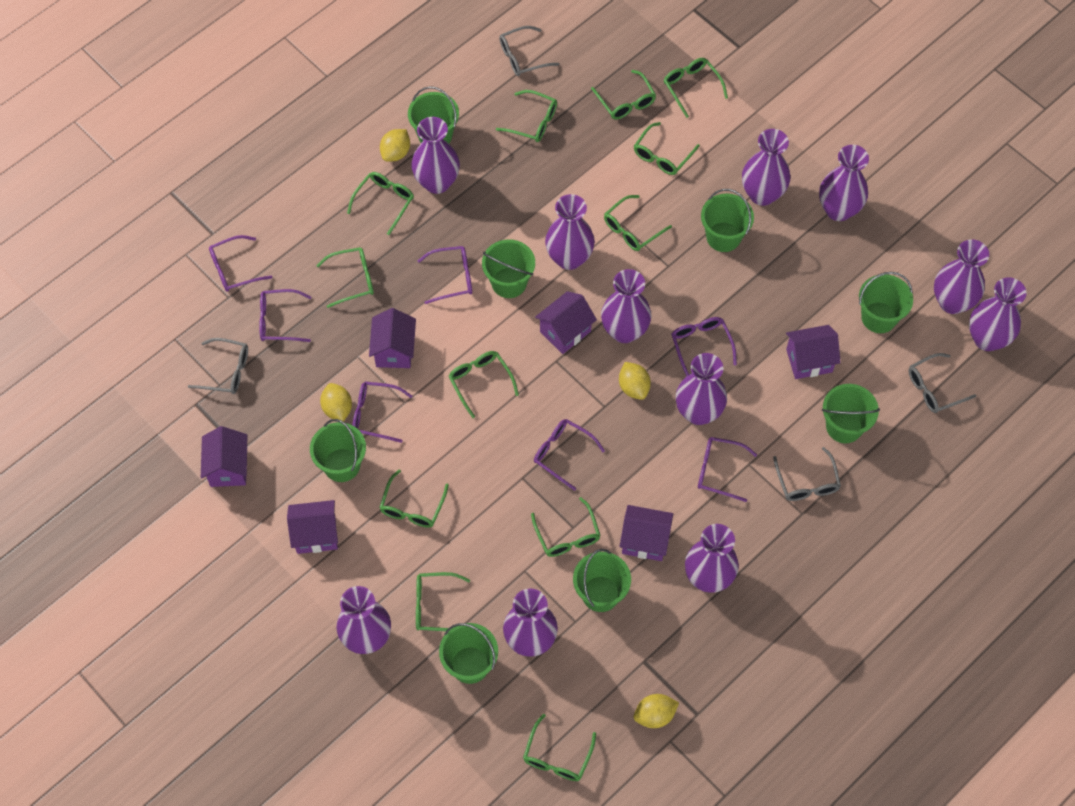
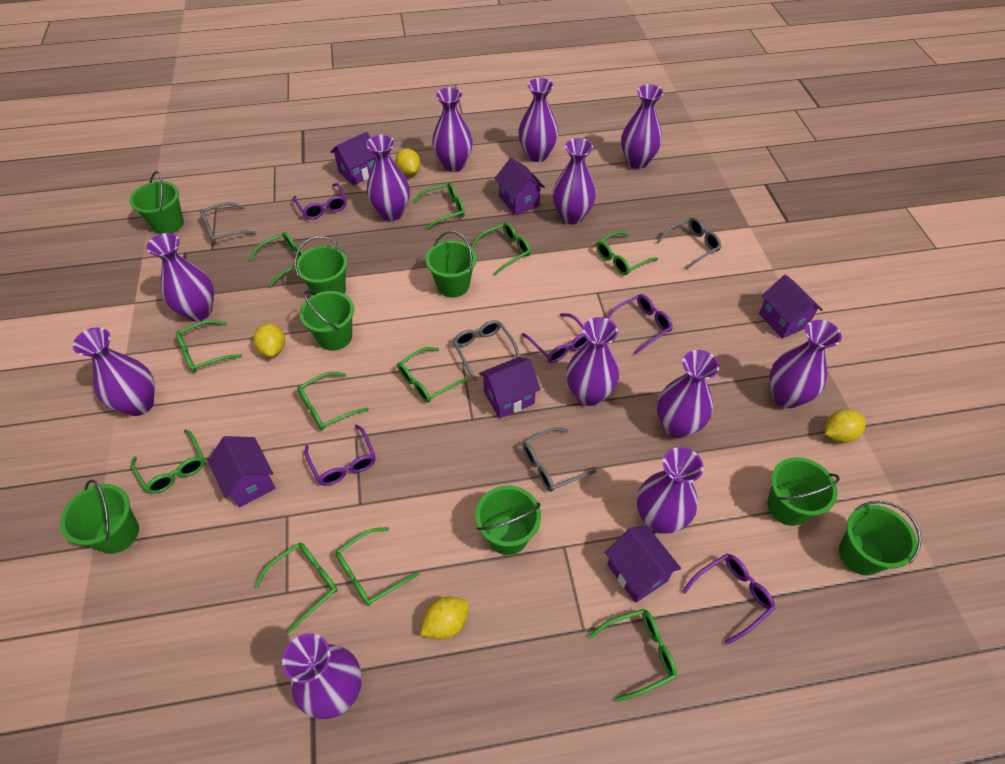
green glasses: 12 -> 11
purple glasses: 7 -> 5
purple vase: 11 -> 12

